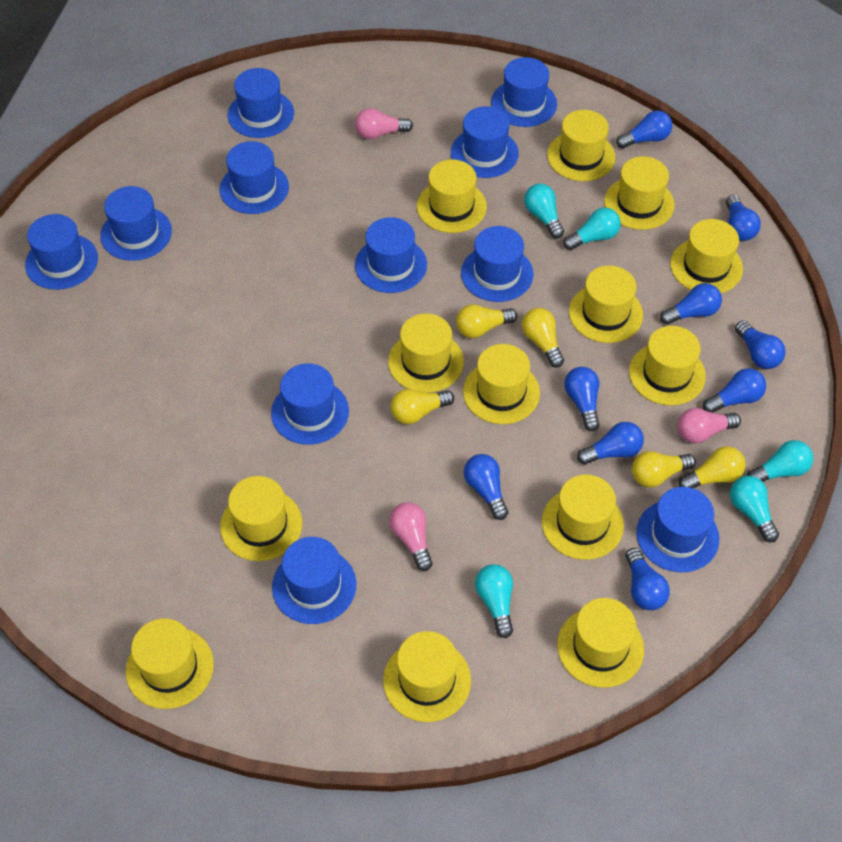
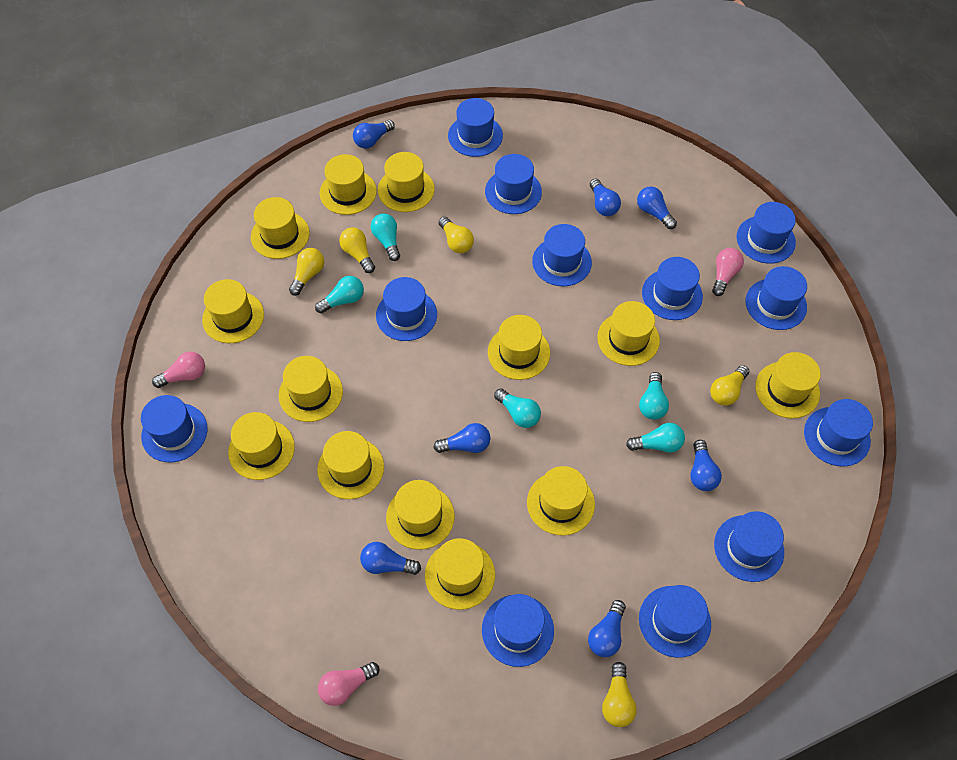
blue hat: 11 -> 12
blue light bulb: 9 -> 7

